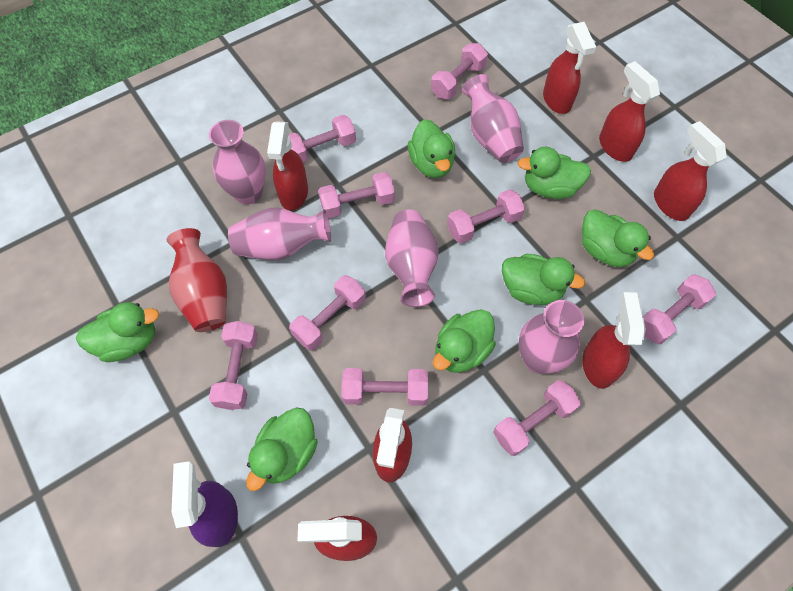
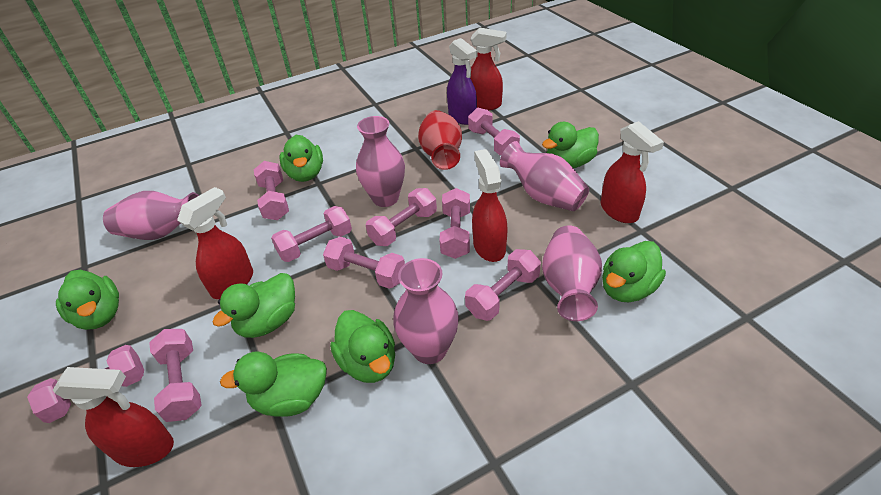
red spray bottle: 7 -> 5

